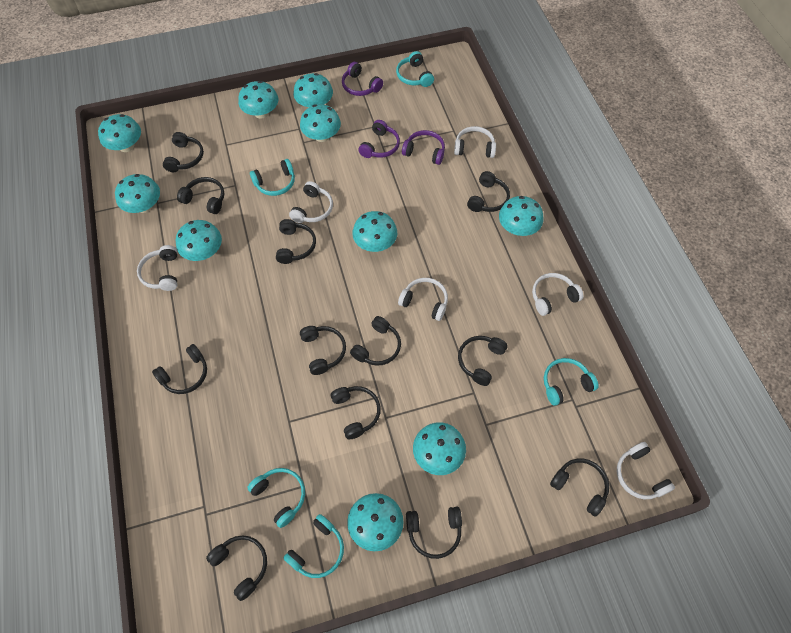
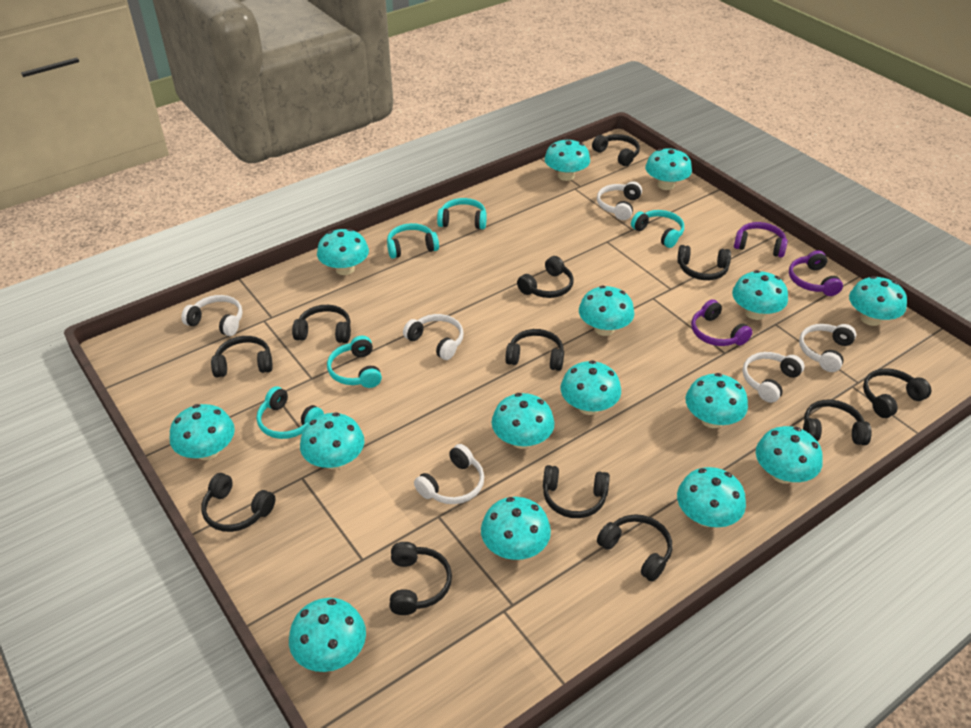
turquoise mushroom: 10 -> 15

